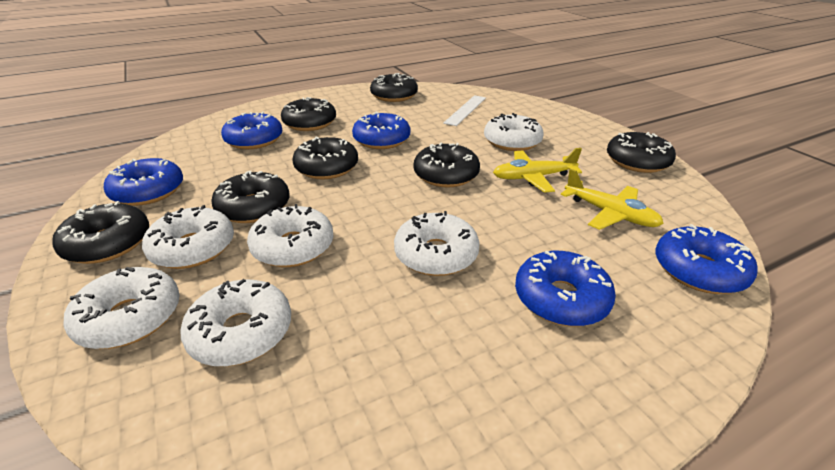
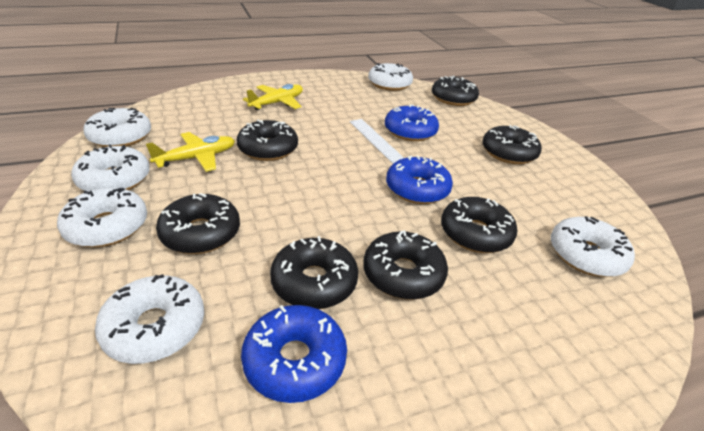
blue donut: 5 -> 3

